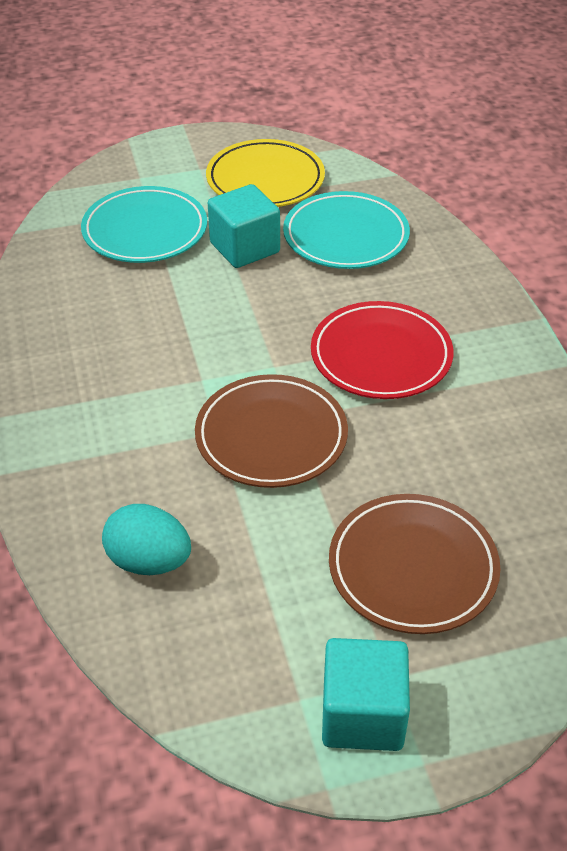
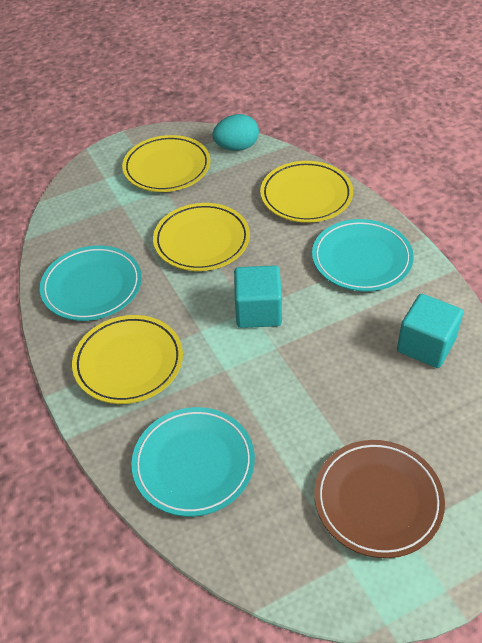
brown plate: 2 -> 1
red plate: 1 -> 0
turquoise plate: 2 -> 3
yellow plate: 1 -> 4

